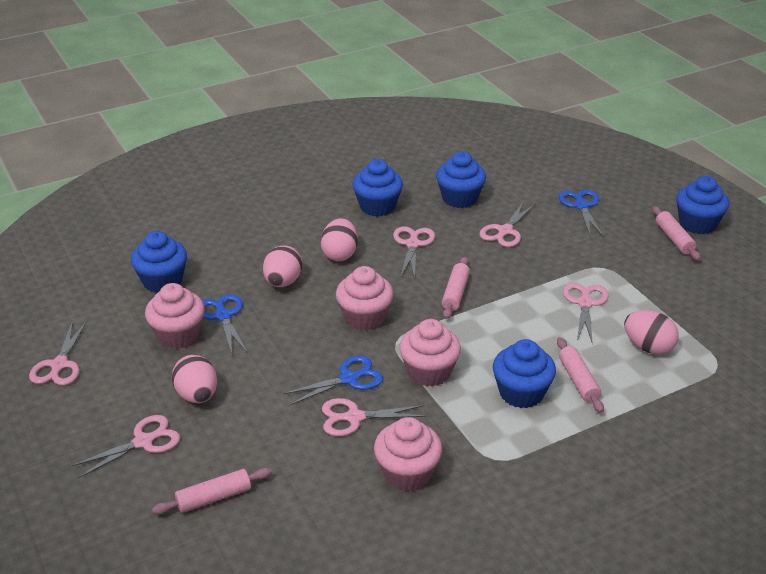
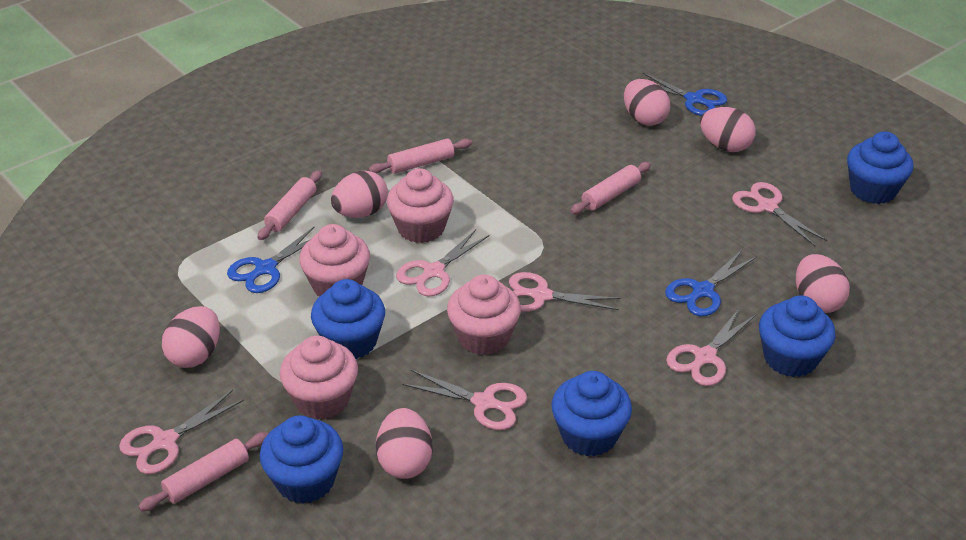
pink egg: 4 -> 6

